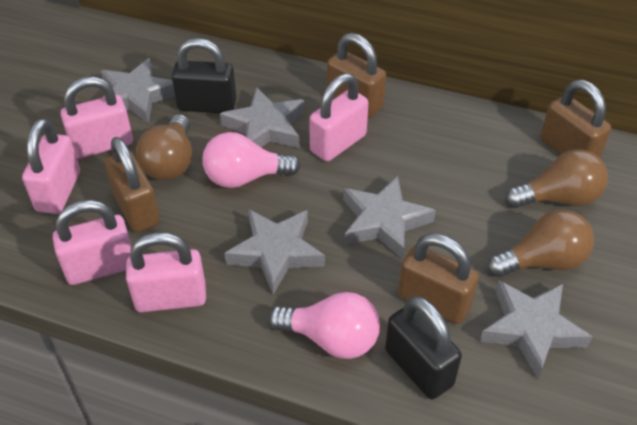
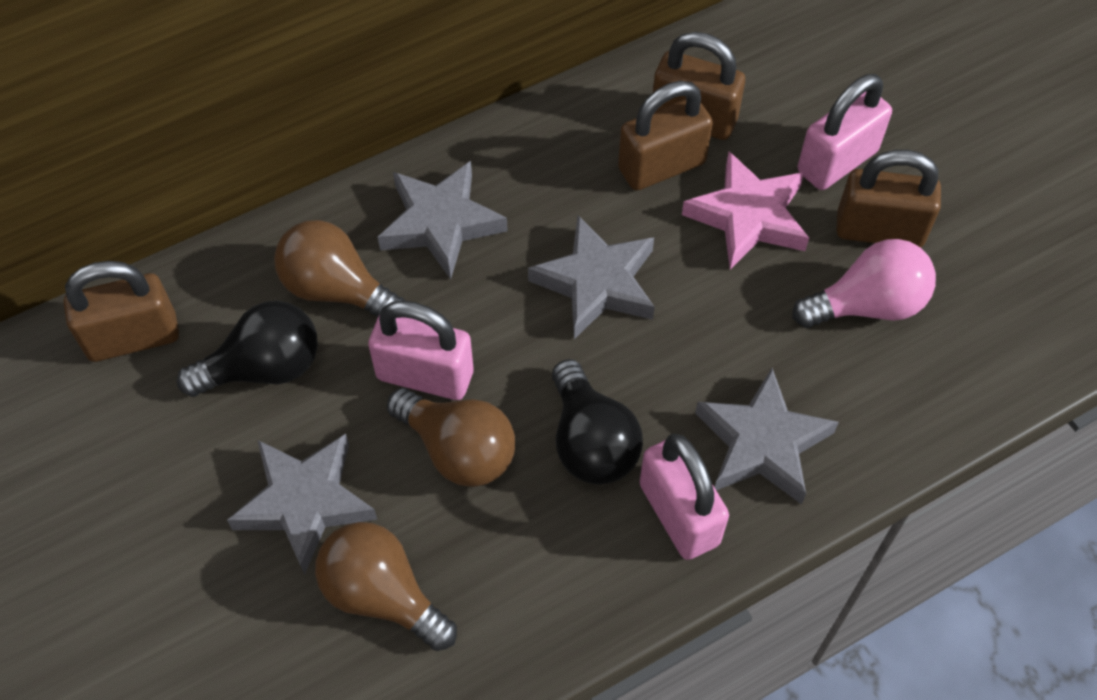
black light bulb: 0 -> 2
black padlock: 2 -> 0
grey star: 5 -> 4
pink light bulb: 2 -> 1
pink padlock: 5 -> 3
pink star: 0 -> 1

